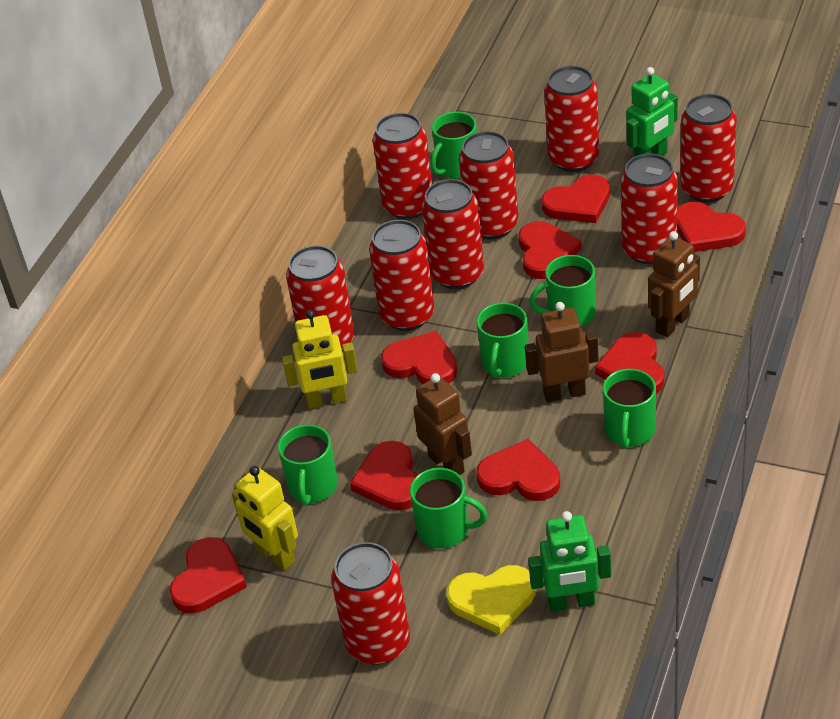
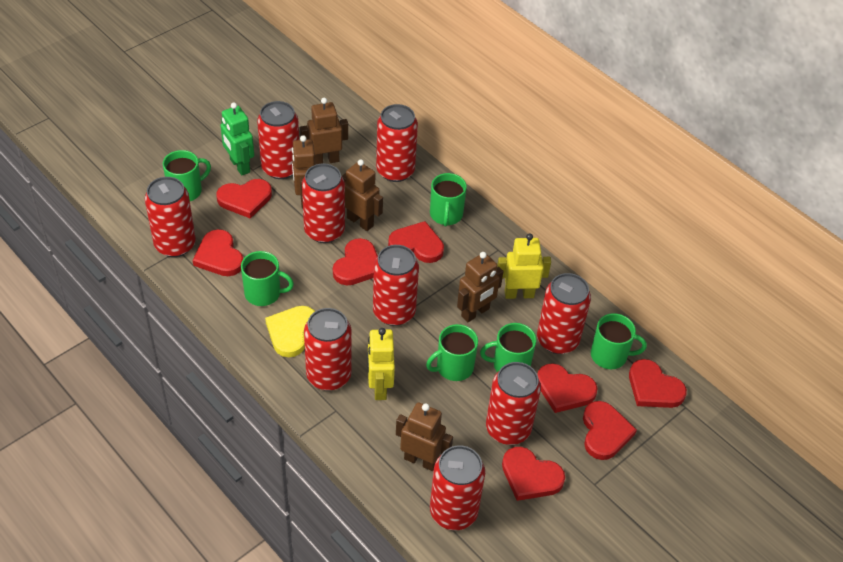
brown robot: 3 -> 5
green robot: 2 -> 1

